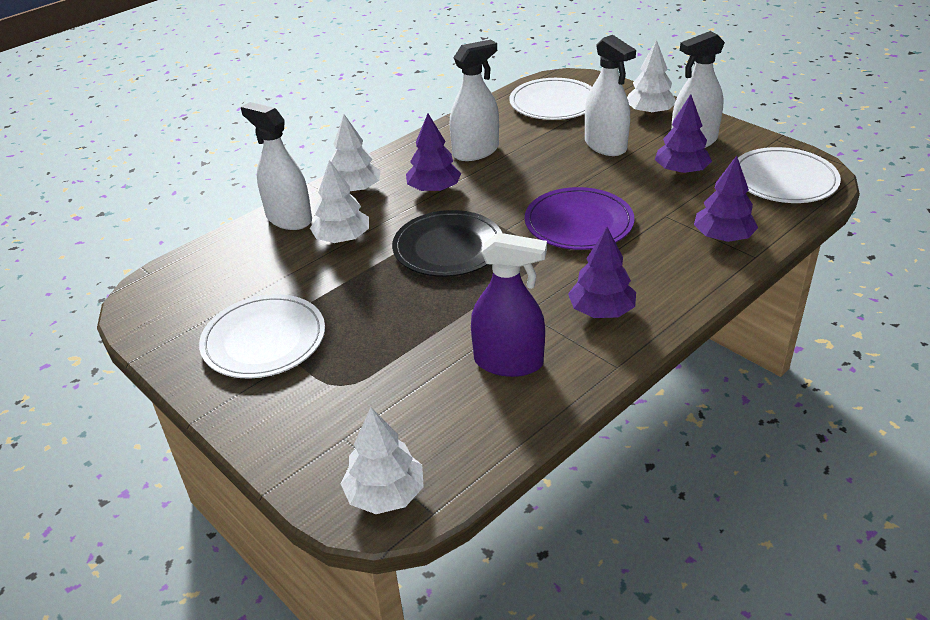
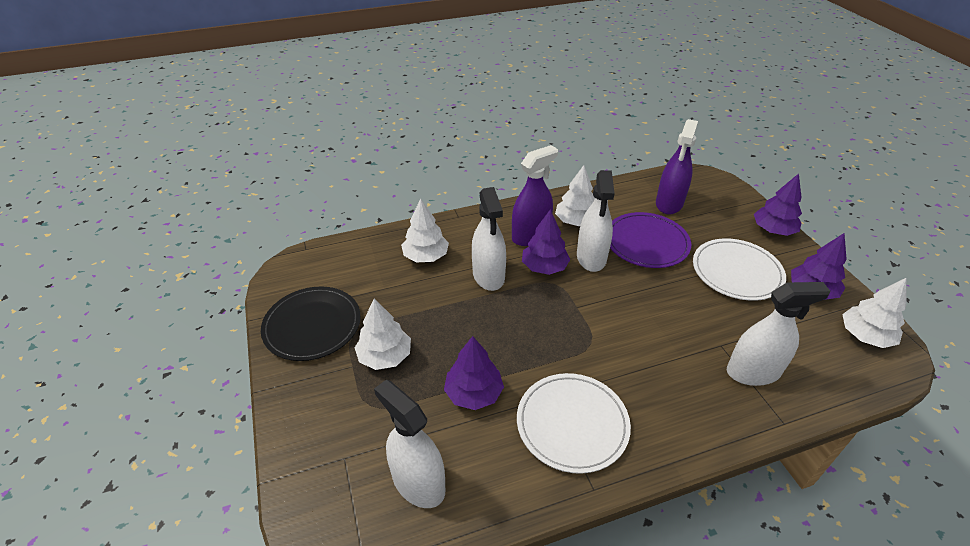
purple spray bottle: 1 -> 2
white plate: 3 -> 2

